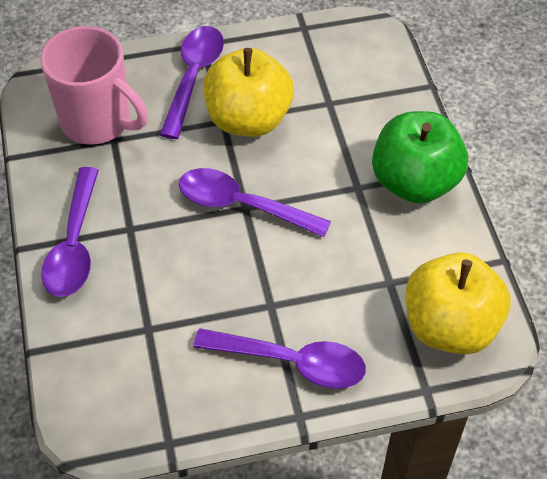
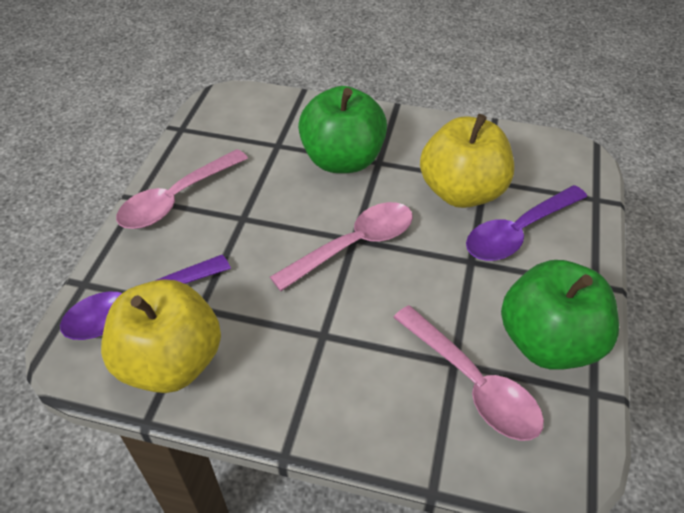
green apple: 1 -> 2
pink mug: 1 -> 0
pink spoon: 0 -> 3
purple spoon: 4 -> 2

